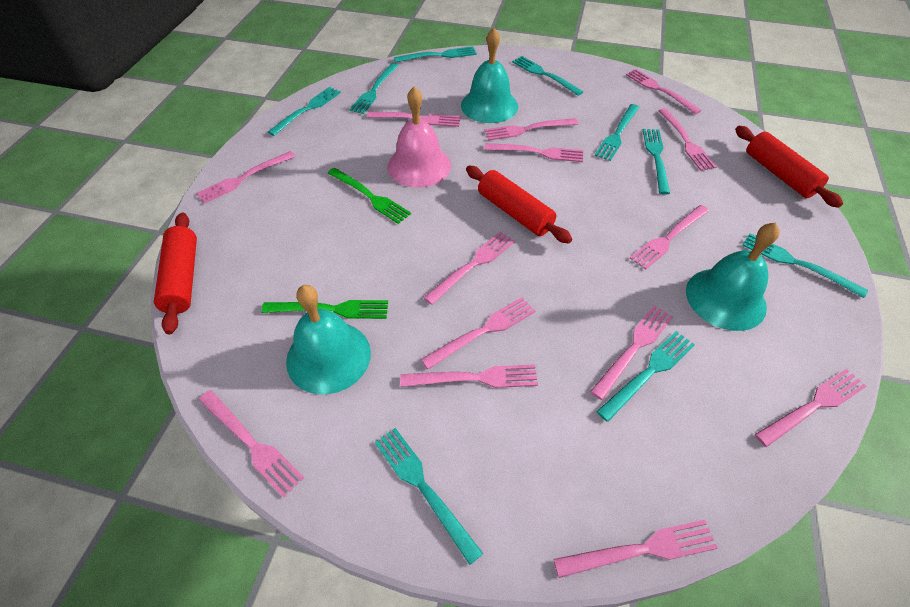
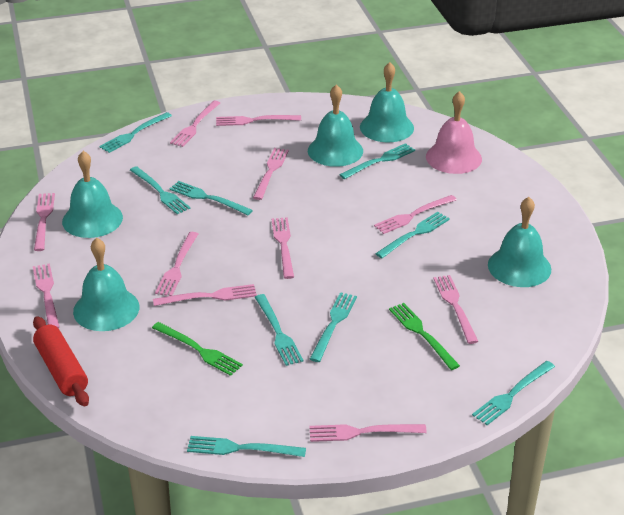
pink fork: 14 -> 11
red rolling pin: 3 -> 1
turquoise bell: 3 -> 5

